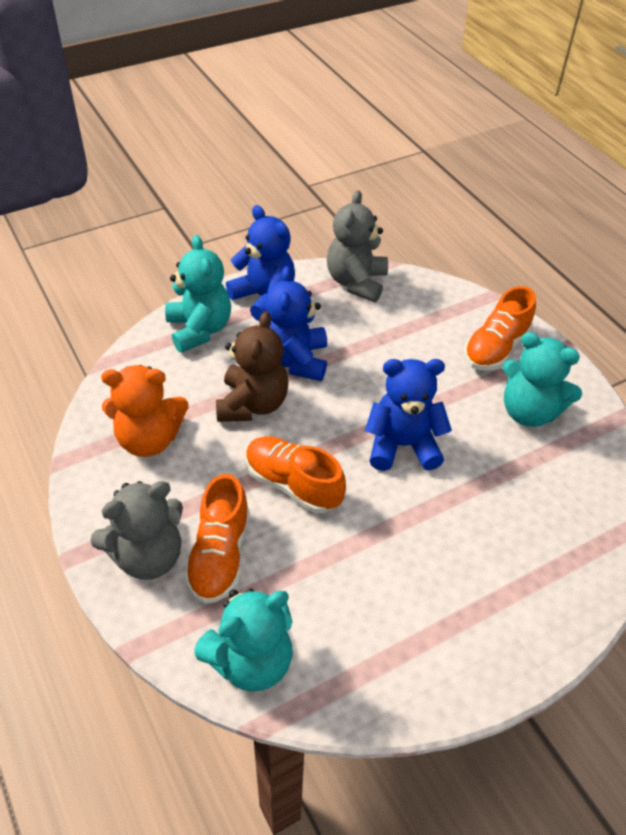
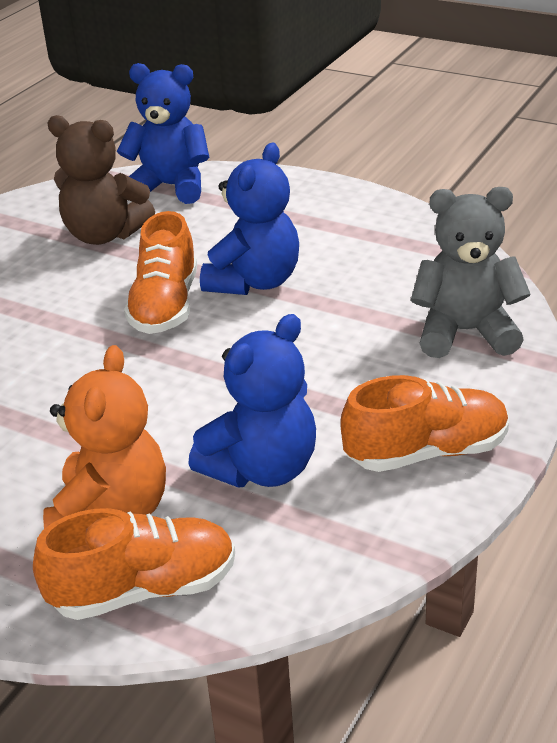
grey teddy bear: 2 -> 1
turquoise teddy bear: 3 -> 0

